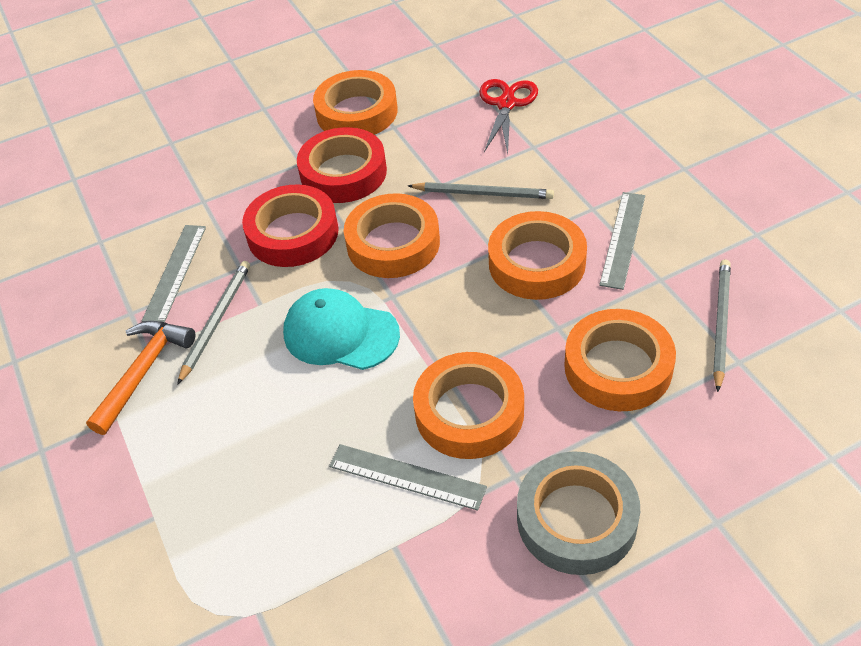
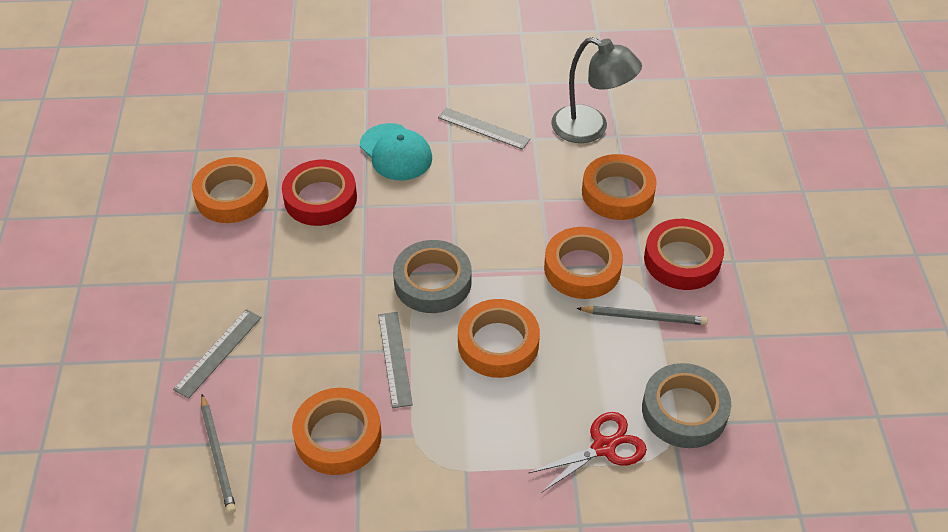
grey lamp: 0 -> 1
grey pencil: 3 -> 2
grey tape: 1 -> 2
orange hammer: 1 -> 0

